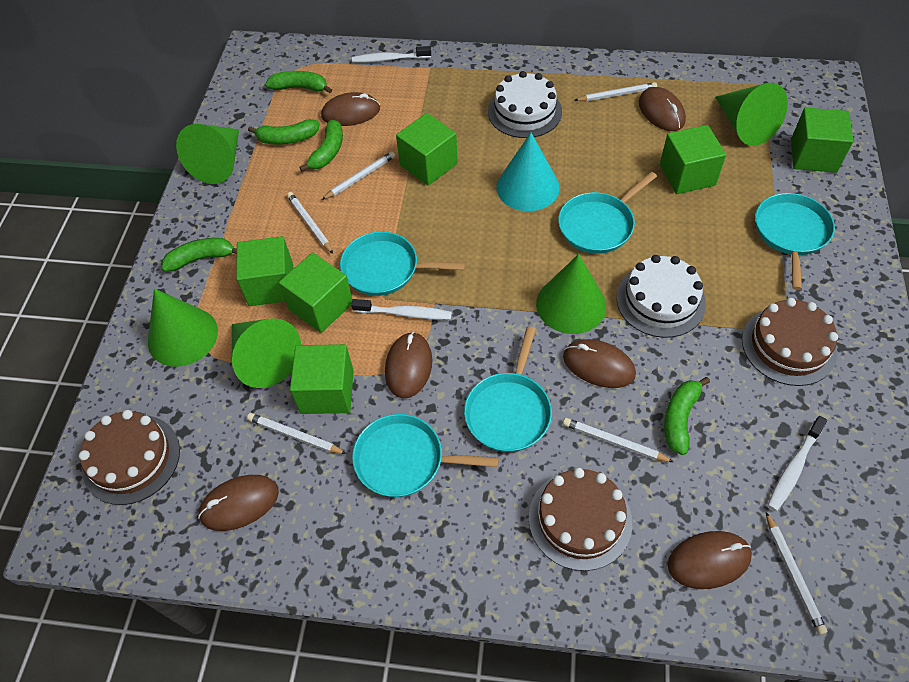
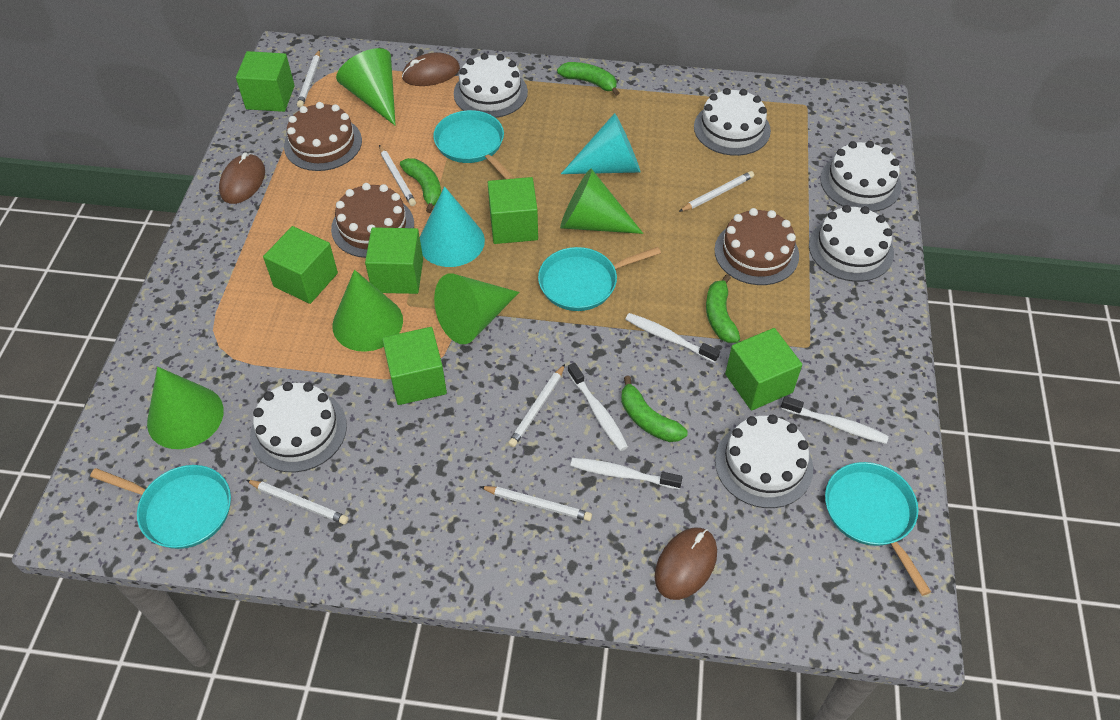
brown mouse: 6 -> 3
green banana: 5 -> 4
turquoise cone: 1 -> 2
turquoise pan: 5 -> 4
white cake: 2 -> 6
white toothbrush: 3 -> 4

